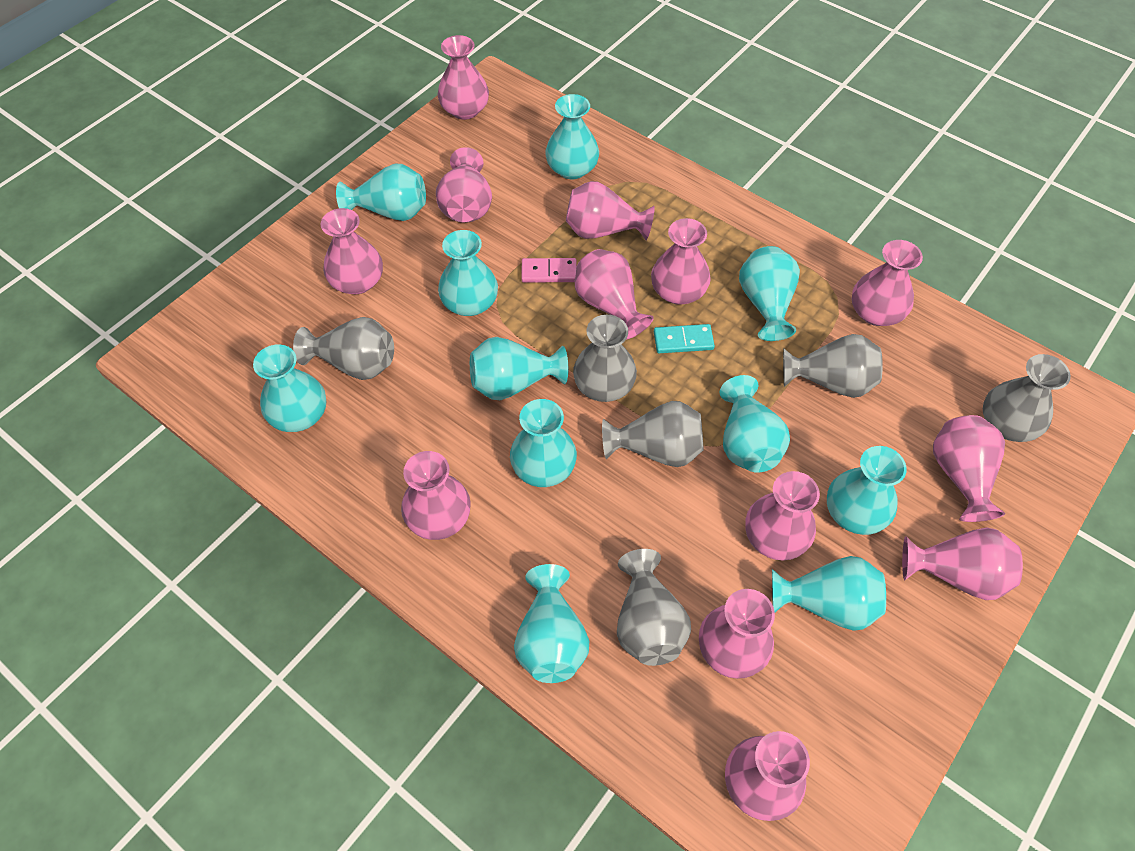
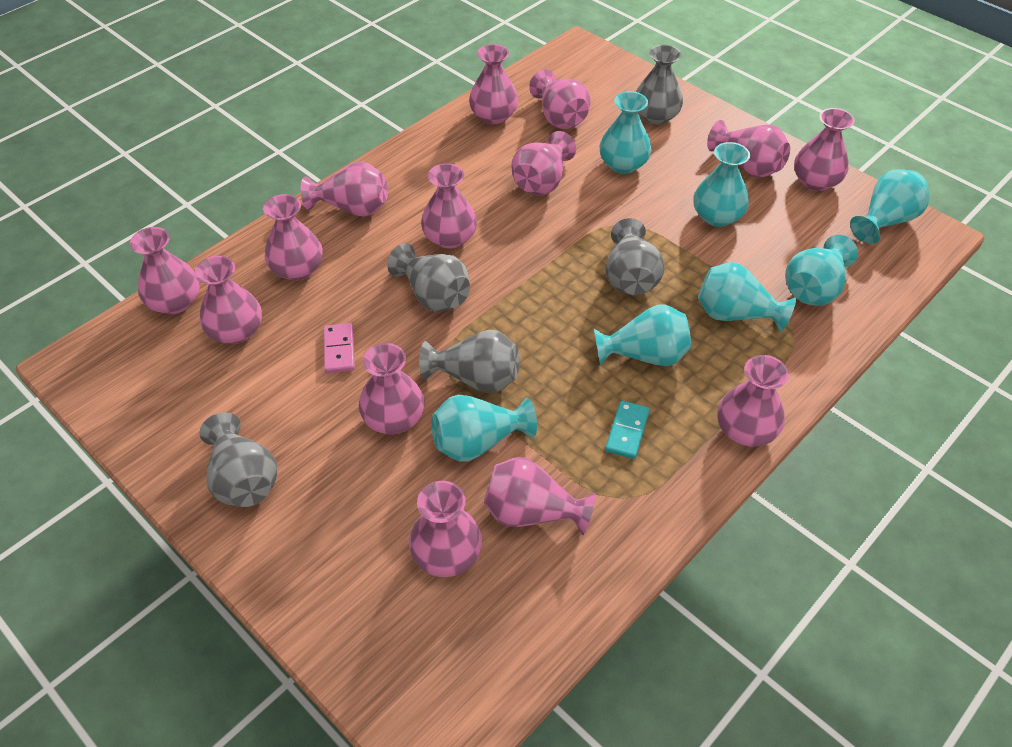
grey vase: 6 -> 5
pink vase: 13 -> 14
turquoise vase: 11 -> 7

